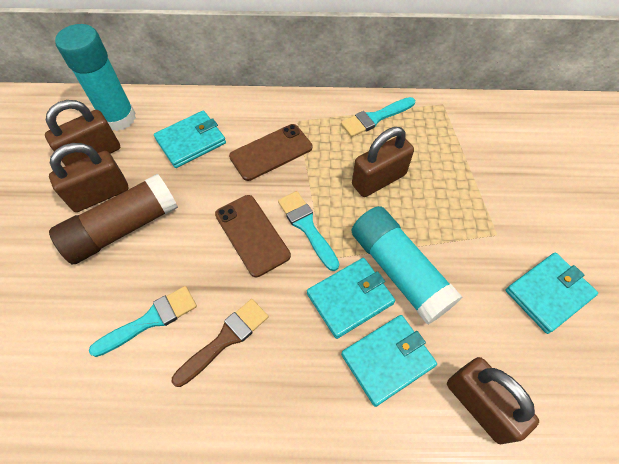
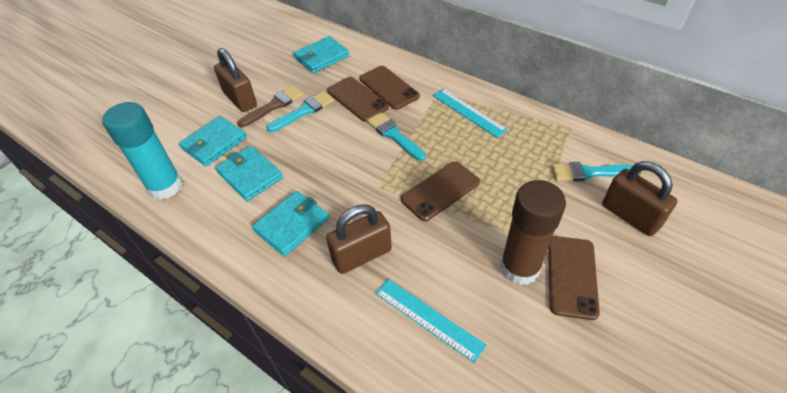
brown padlock: 4 -> 3
brown phone: 2 -> 4
turquoise glue stick: 2 -> 1
turquoise ruler: 0 -> 2

